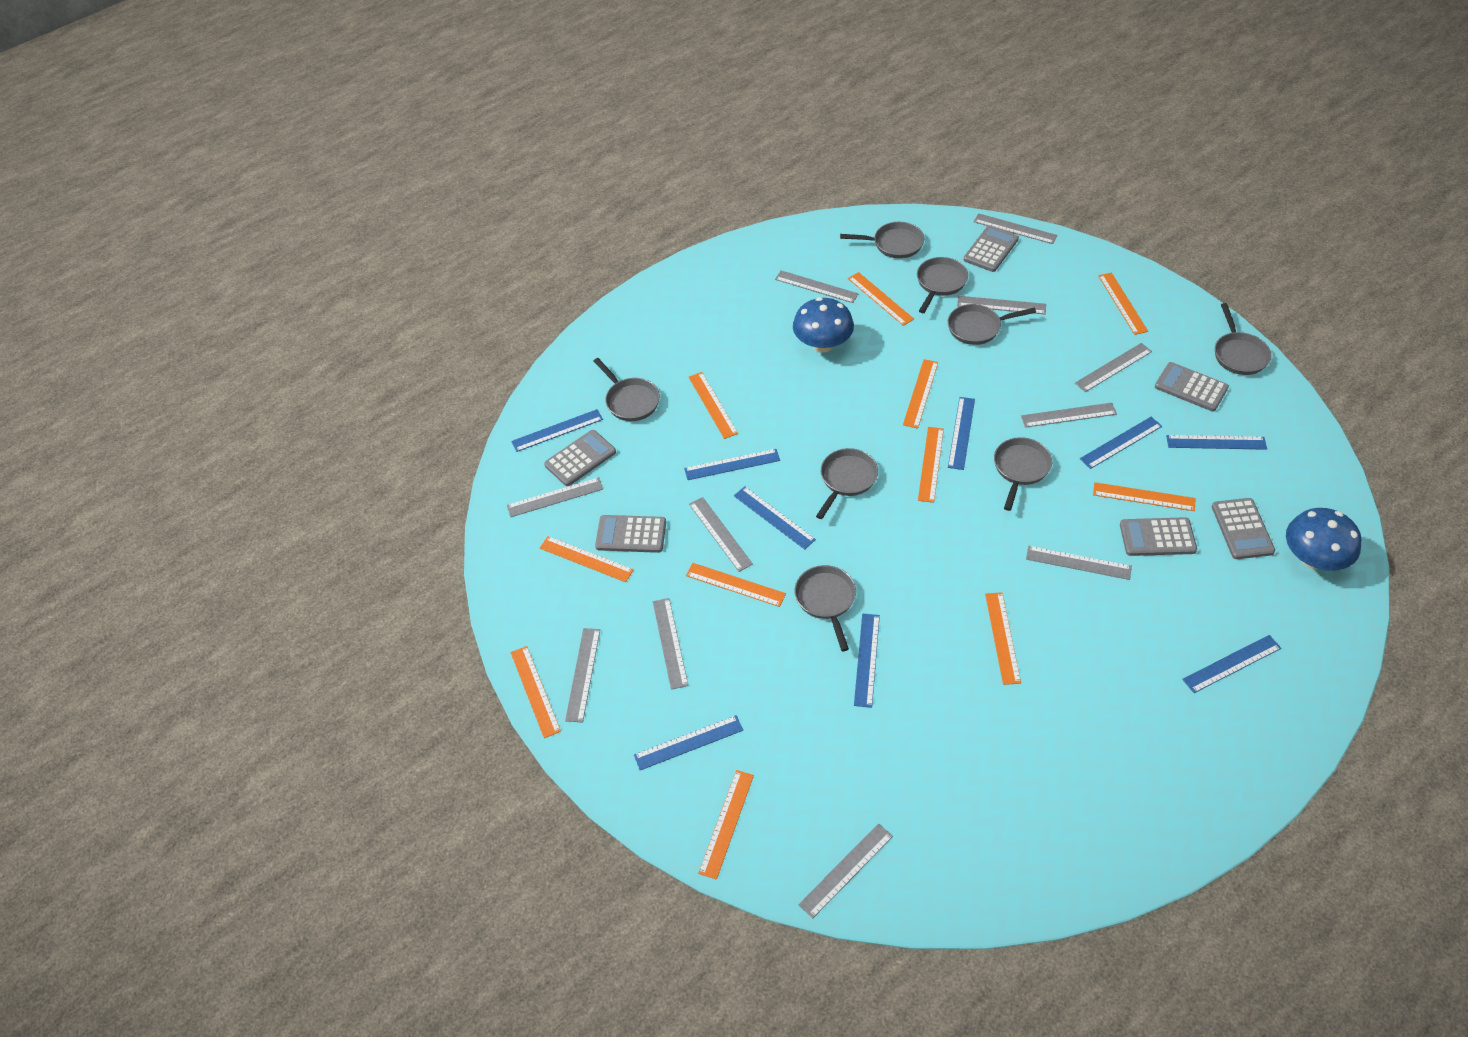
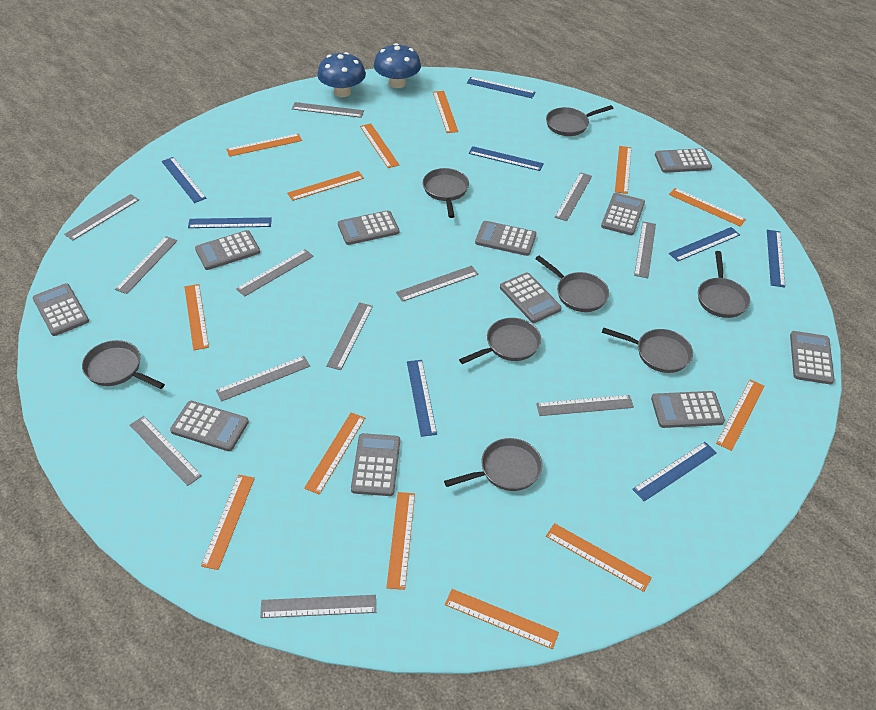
blue ruler: 9 -> 8
grey calculator: 6 -> 11
grey ruler: 11 -> 12
orange ruler: 11 -> 13

